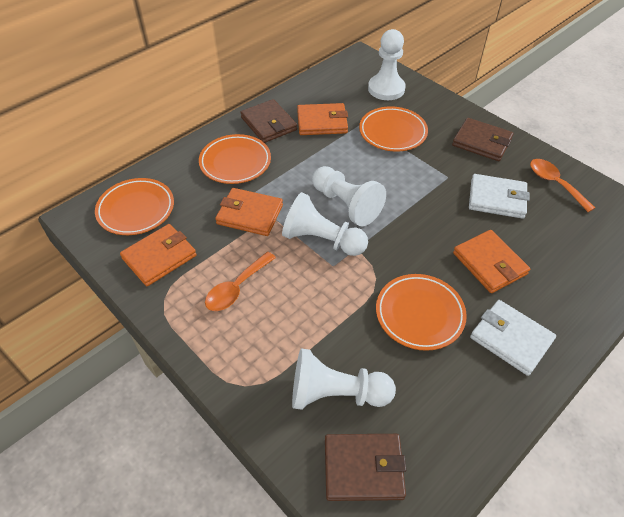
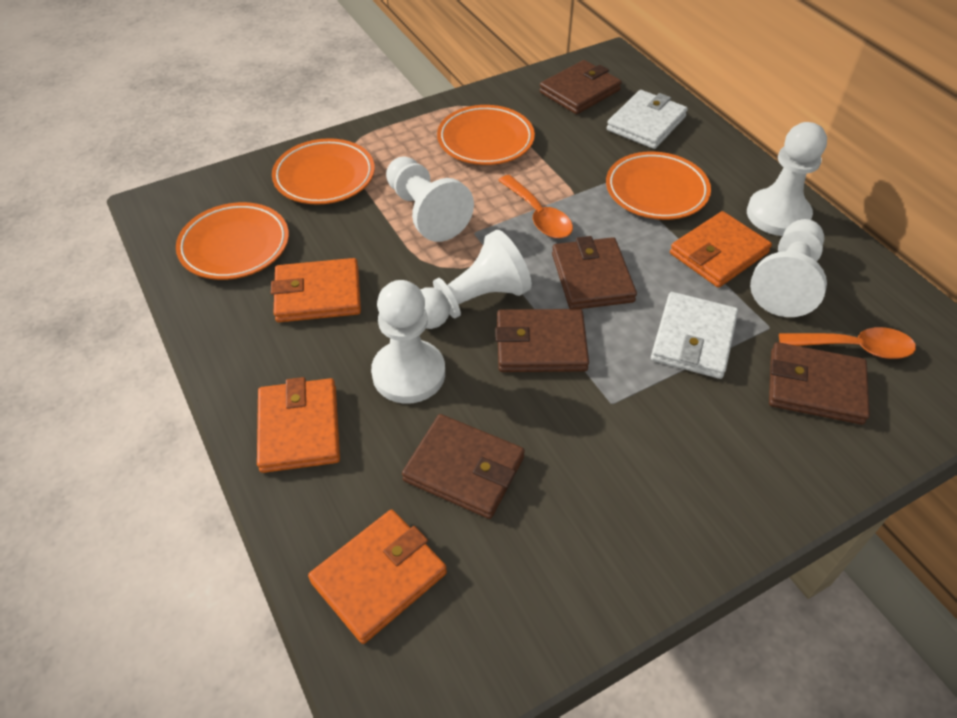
brown wallet: 3 -> 5
white pawn: 4 -> 5

